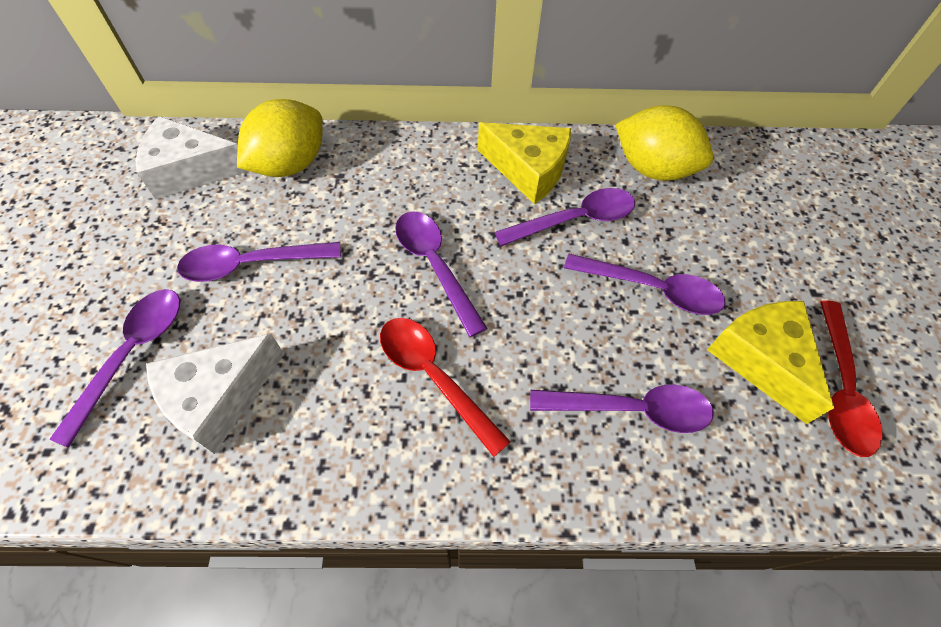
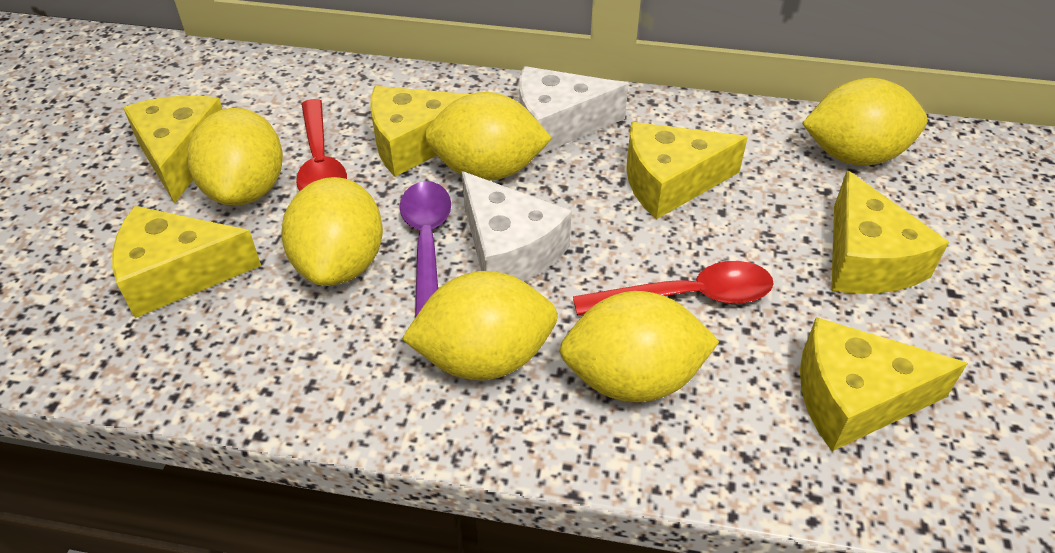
purple spoon: 6 -> 1
yellow cheese: 2 -> 6
yellow lemon: 2 -> 6

